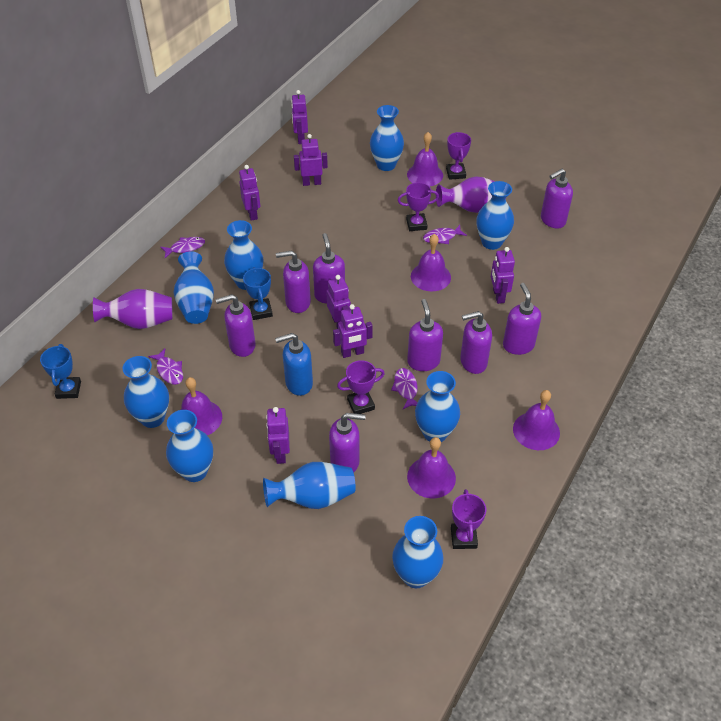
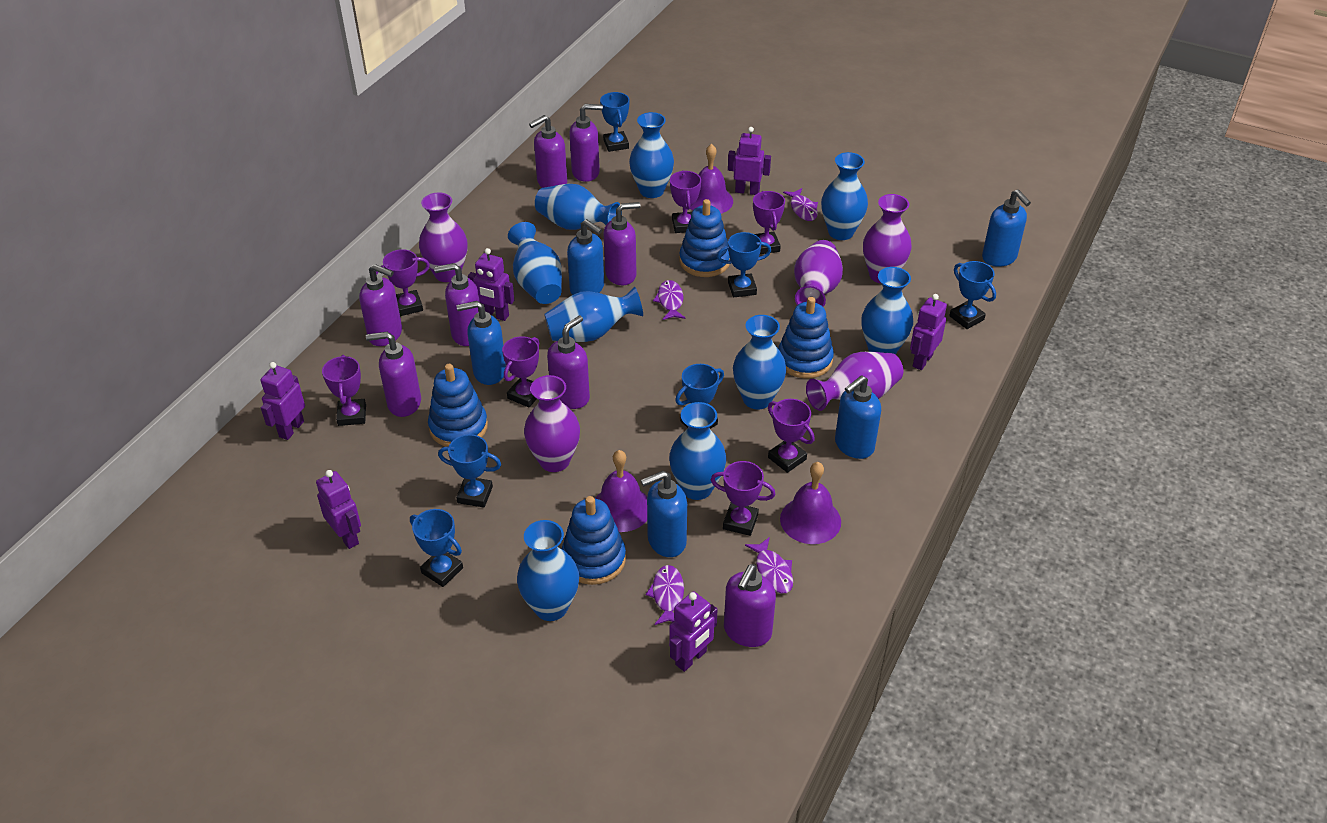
blue soap dispenser: 1 -> 5
blue stacking toy: 0 -> 4
blue trophy: 2 -> 6
purple bell: 5 -> 3
purple robot: 7 -> 6
purple trophy: 4 -> 7
purple vase: 2 -> 5

